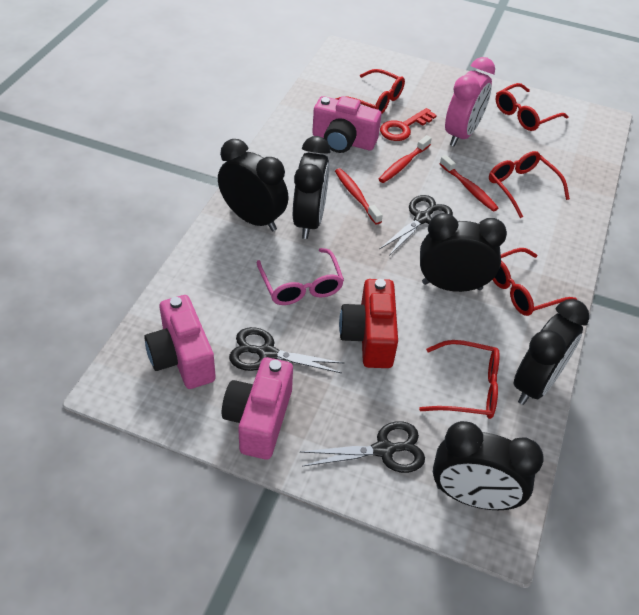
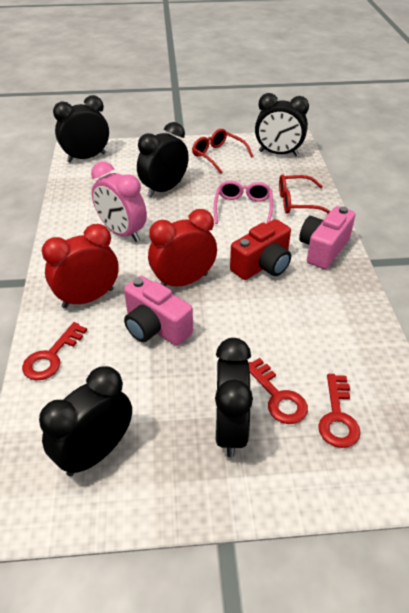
black scissors: 3 -> 0
pink camera: 3 -> 2
red clock: 0 -> 2
red glasses: 5 -> 2
red key: 1 -> 3
red toothbrush: 3 -> 0

